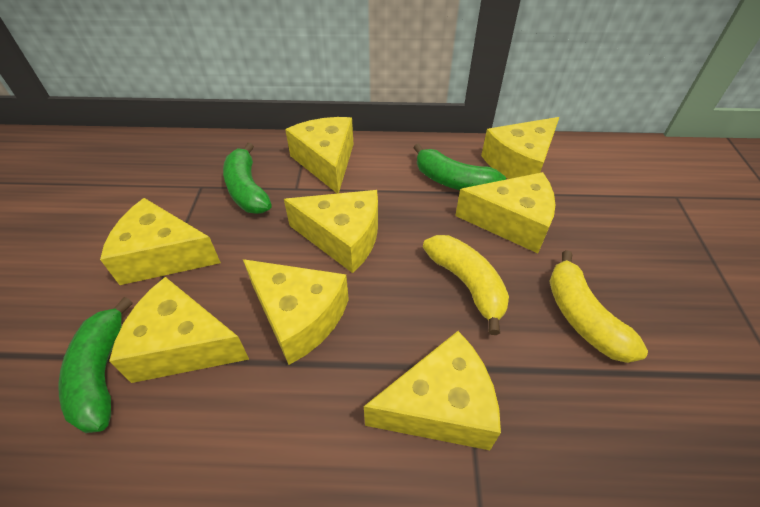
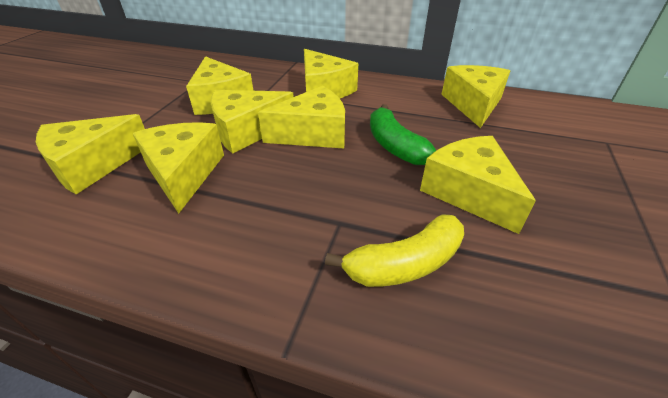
green banana: 3 -> 1
yellow banana: 2 -> 1

